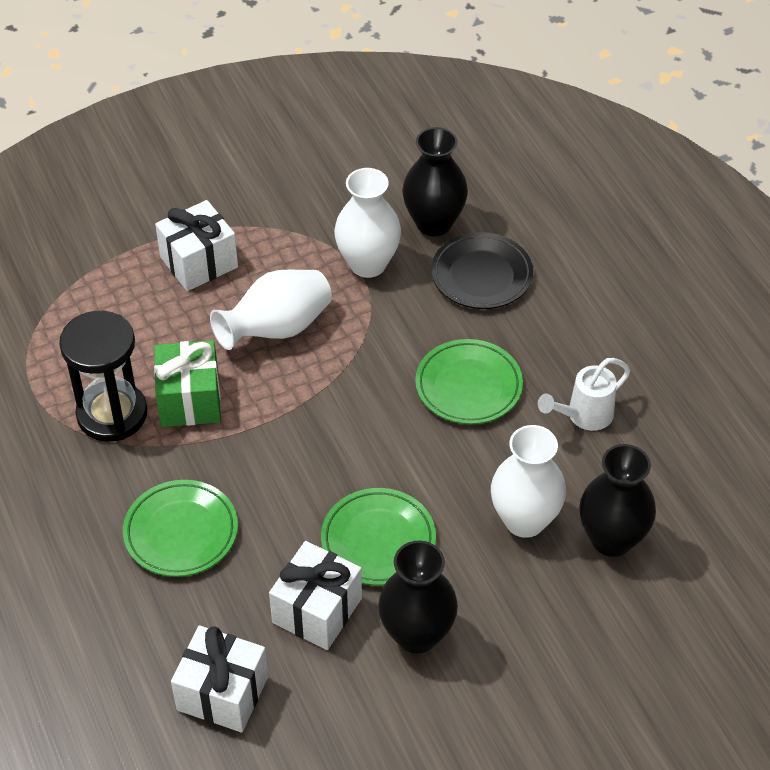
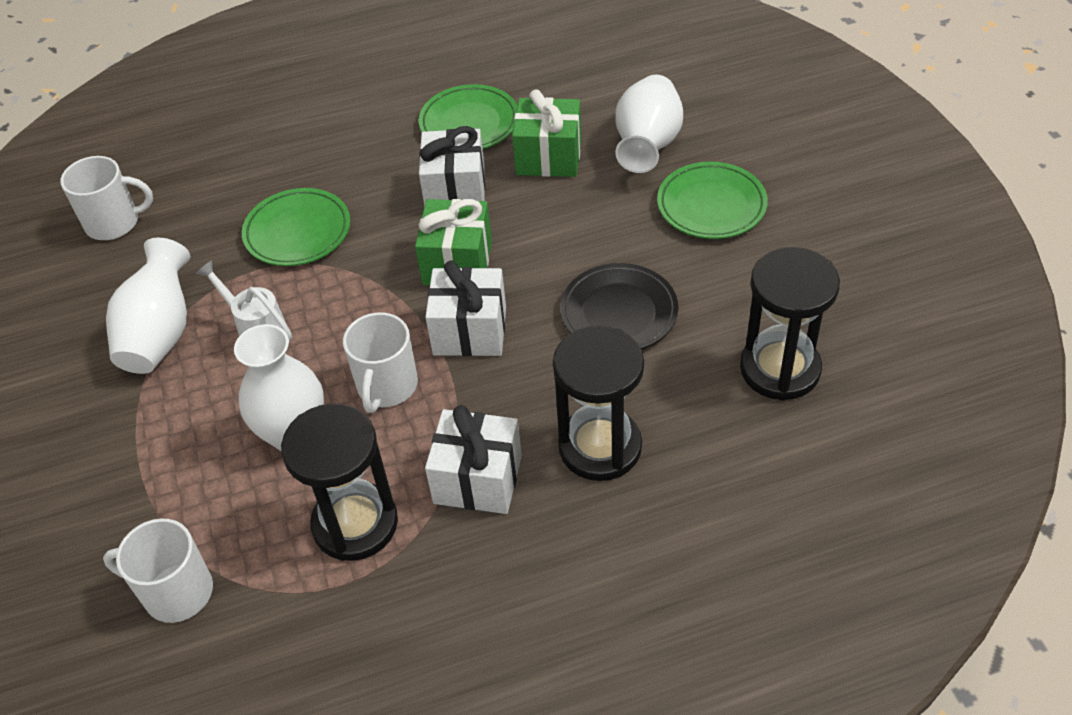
black hourglass: 1 -> 3
black vase: 3 -> 0
green gift: 1 -> 2
white mug: 0 -> 3

